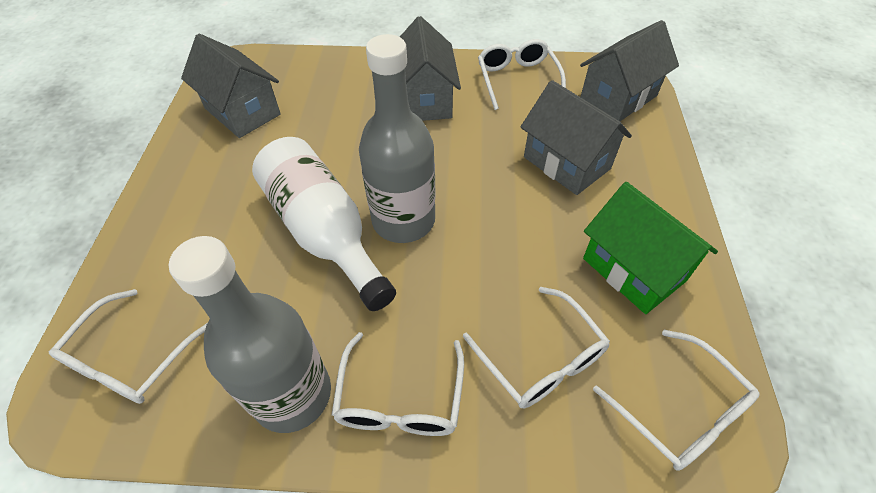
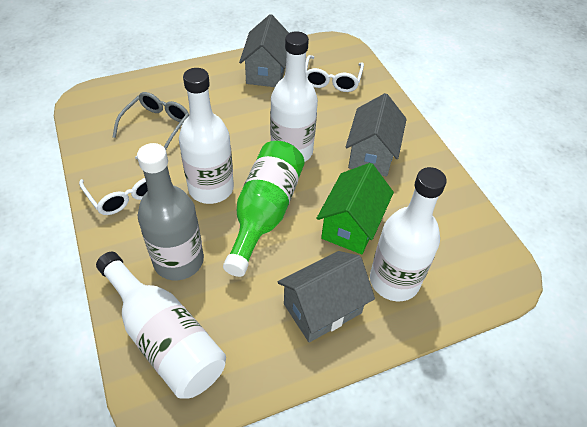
green bottle: 0 -> 1
grey bottle: 2 -> 1
grey glasses: 0 -> 1
grey house: 4 -> 3
white bottle: 1 -> 4
white glasses: 5 -> 2

